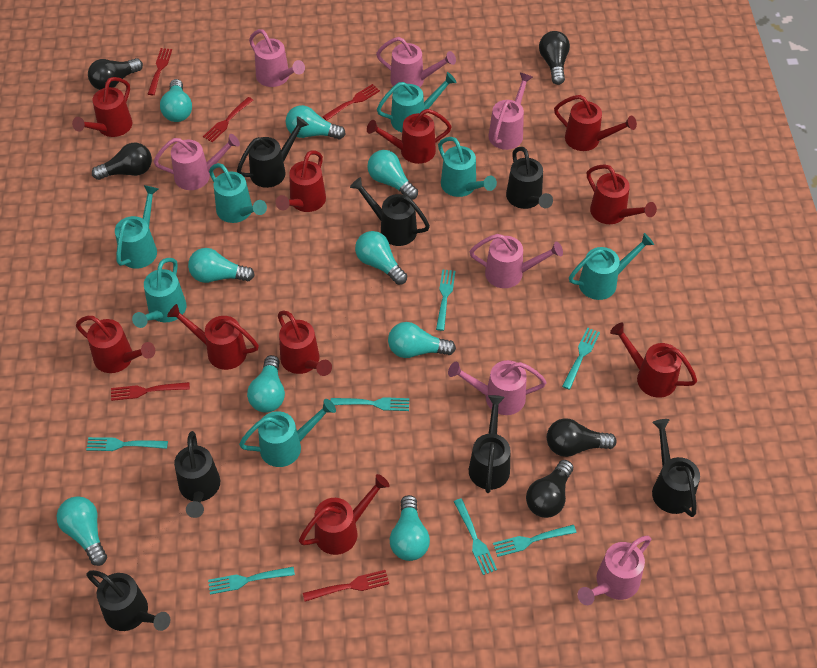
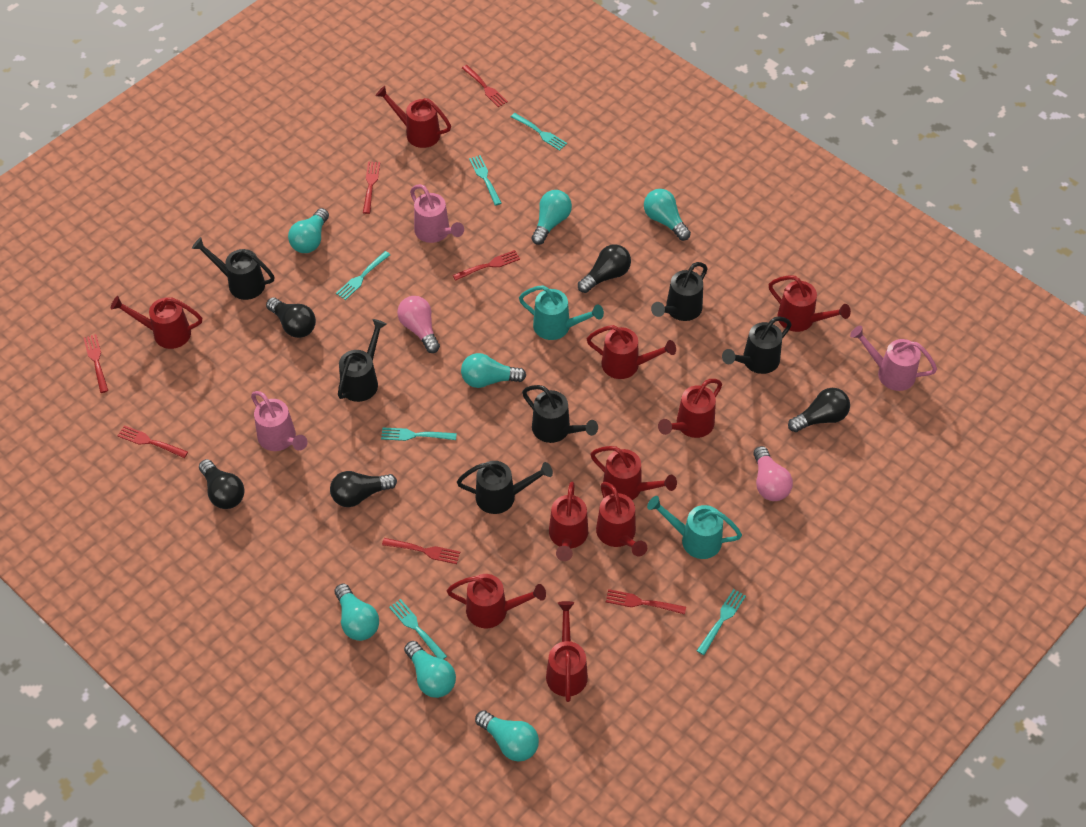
black watering can: 7 -> 6
pink light bulb: 0 -> 2
pink watering can: 7 -> 3
red fork: 5 -> 7
turquoise fork: 7 -> 6
turquoise light bulb: 9 -> 7
turquoise watering can: 7 -> 2

